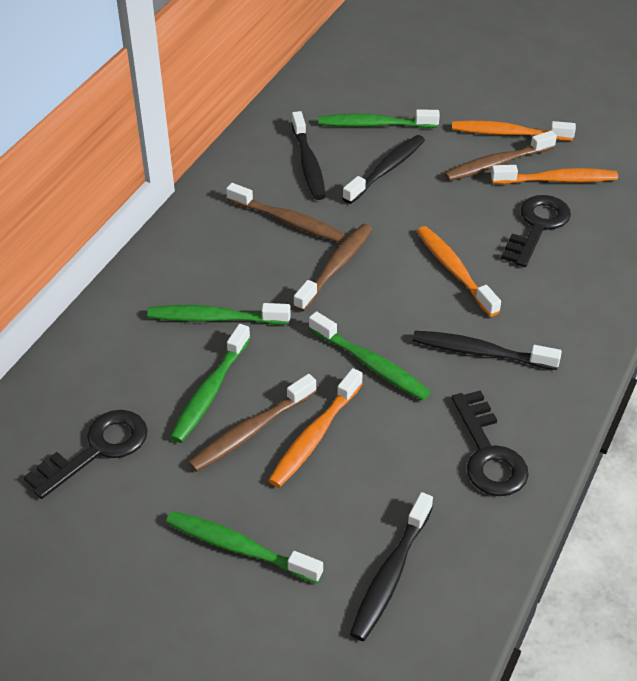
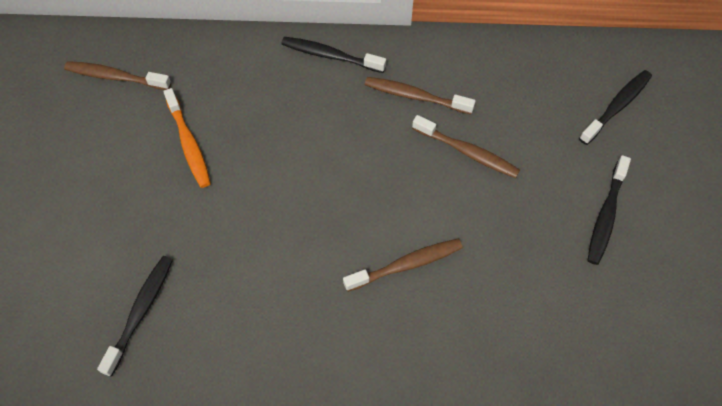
black key: 3 -> 0
green toothbrush: 5 -> 0
orange toothbrush: 4 -> 1

